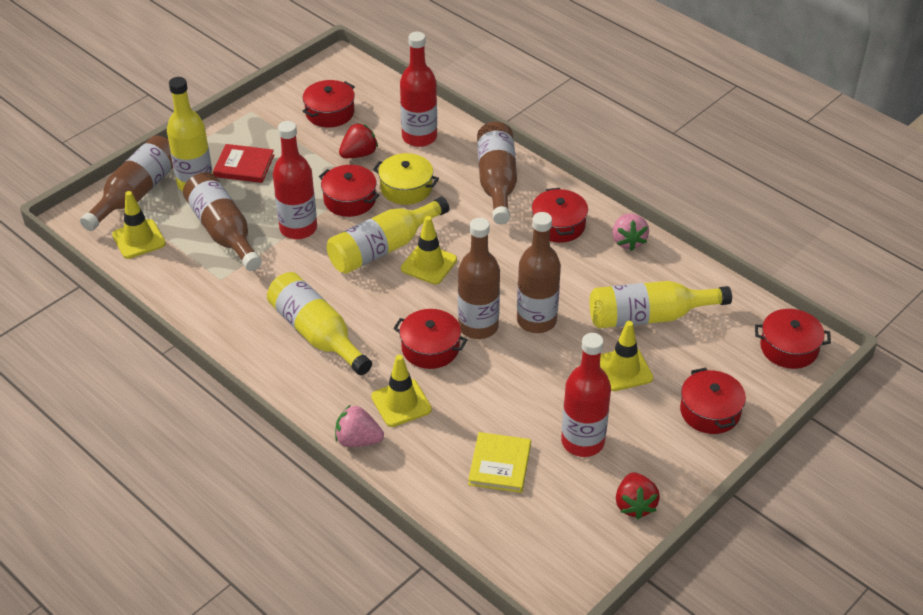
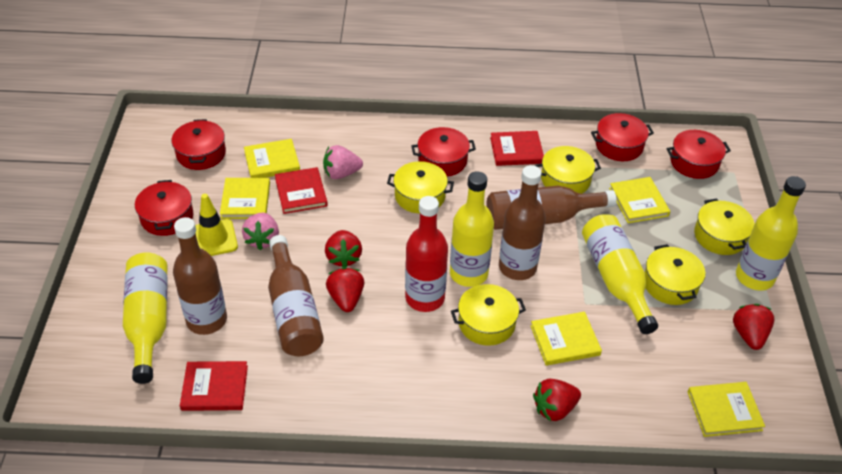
brown bottle: 5 -> 4
red book: 1 -> 3
red bottle: 3 -> 1
red pot: 6 -> 5
red strawberry: 2 -> 4
yellow book: 1 -> 5
yellow pot: 1 -> 5
yellow traffic cone: 4 -> 1

